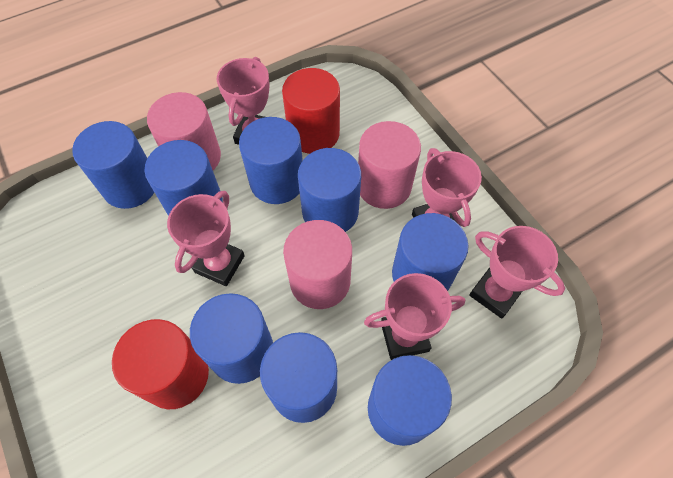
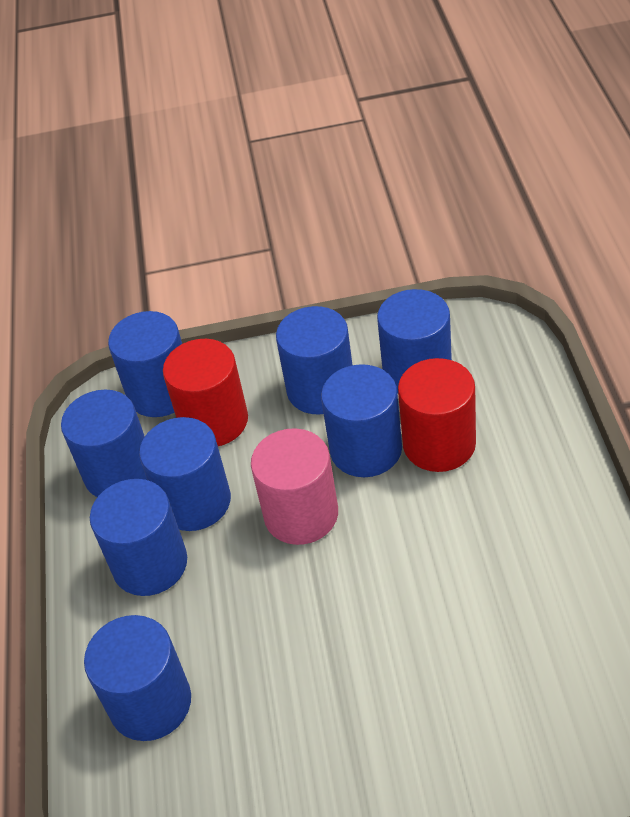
pink cylinder: 3 -> 1
pink trophy: 5 -> 0

